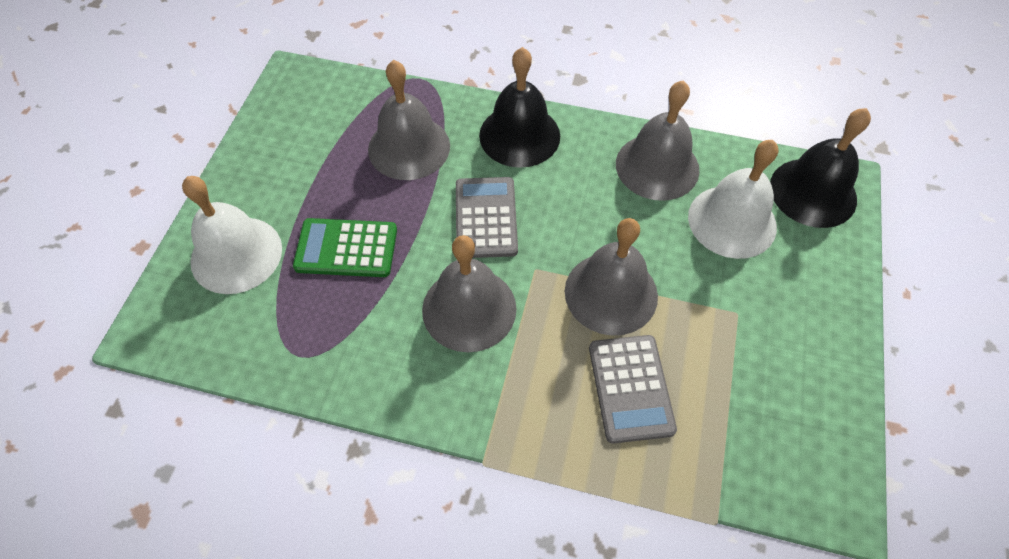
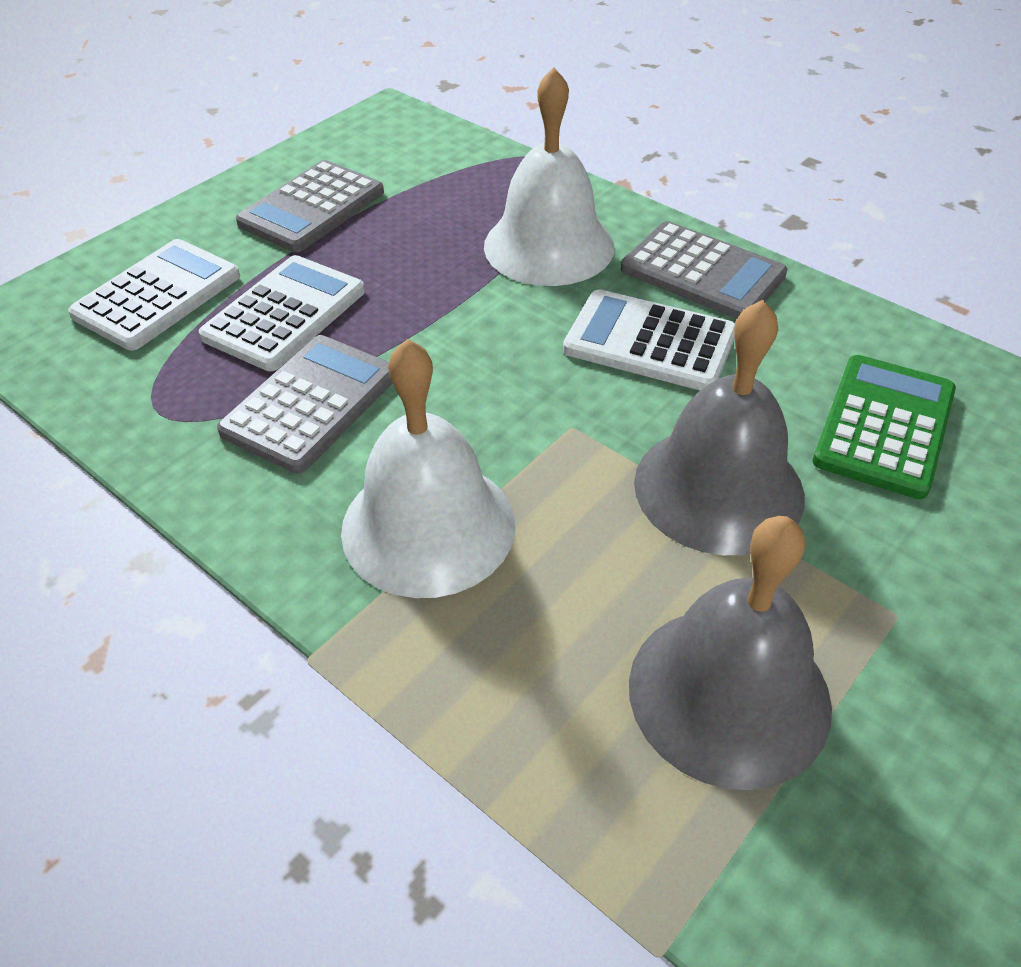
black bell: 2 -> 0
grey bell: 4 -> 2
grey calculator: 2 -> 3
white calculator: 0 -> 3

